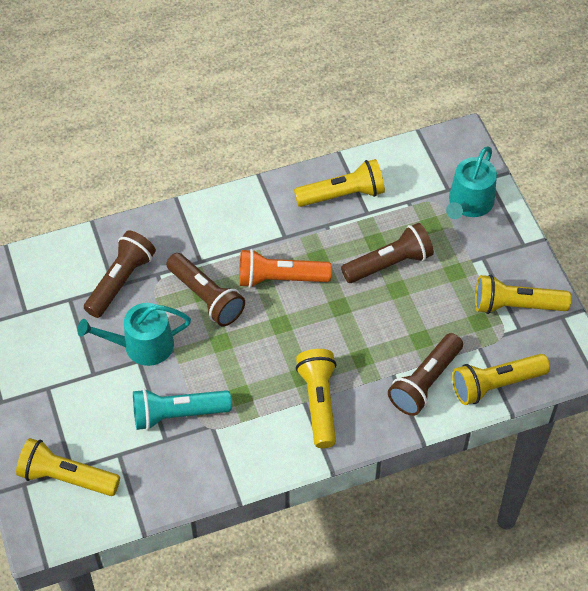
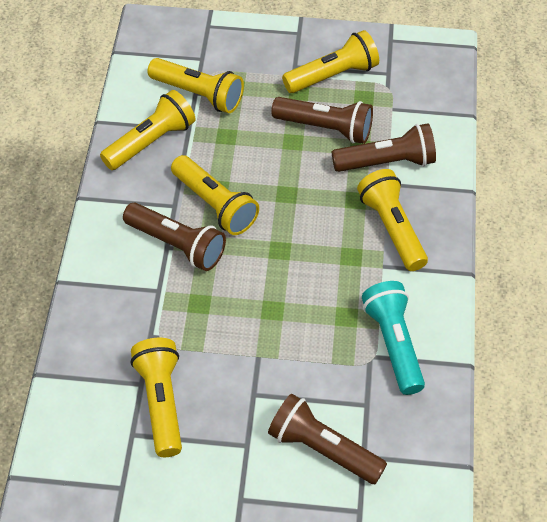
orange flashlight: 1 -> 0
turquoise watering can: 2 -> 0
yellow flashlight: 5 -> 6

